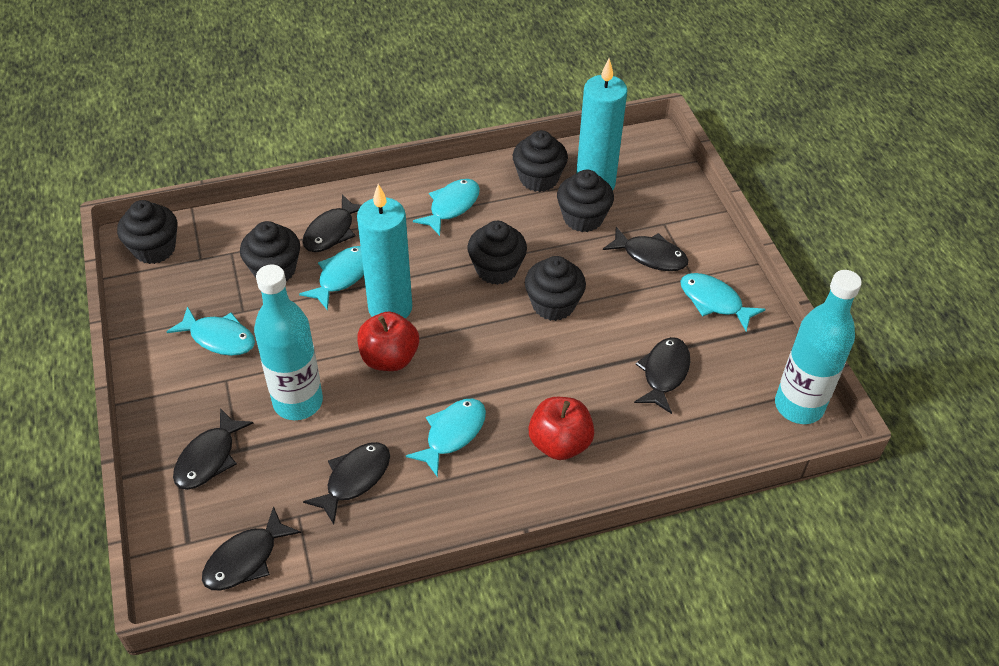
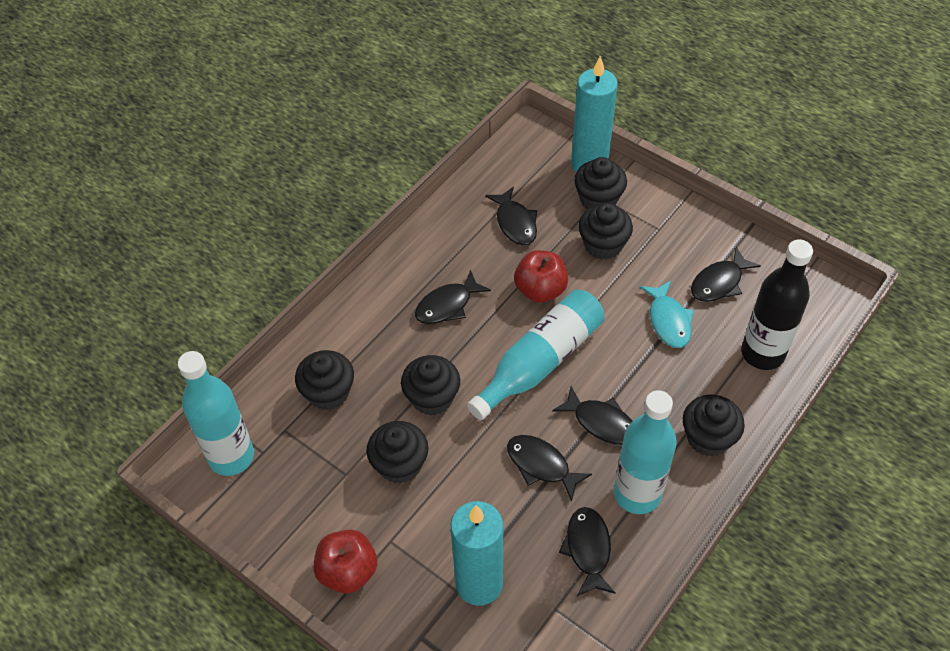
black bottle: 0 -> 1
turquoise bottle: 2 -> 3
turquoise fish: 5 -> 1

